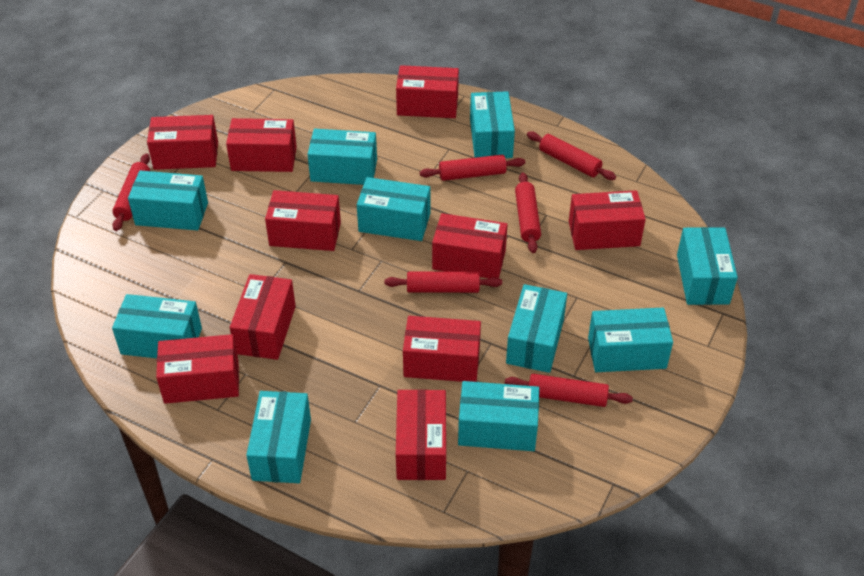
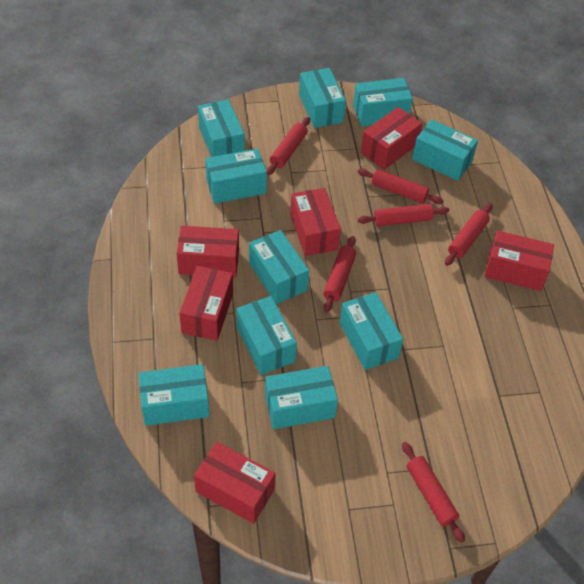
red box: 10 -> 6

